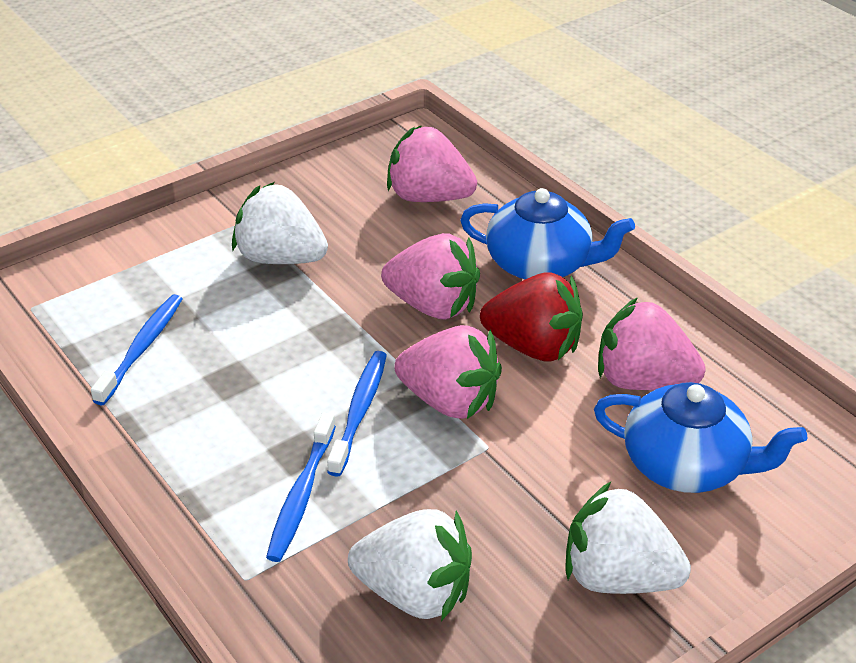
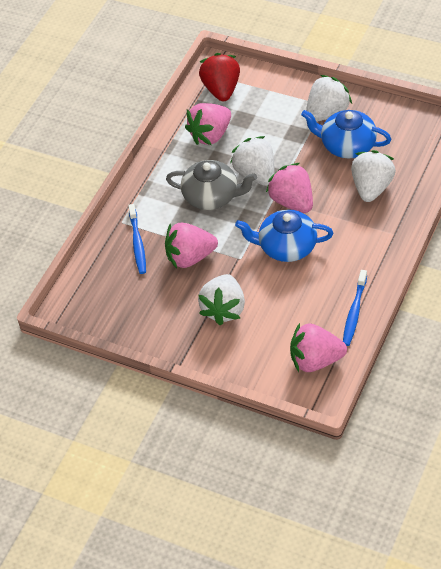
blue toothbrush: 3 -> 2
grey teapot: 0 -> 1
white strawberry: 3 -> 4

